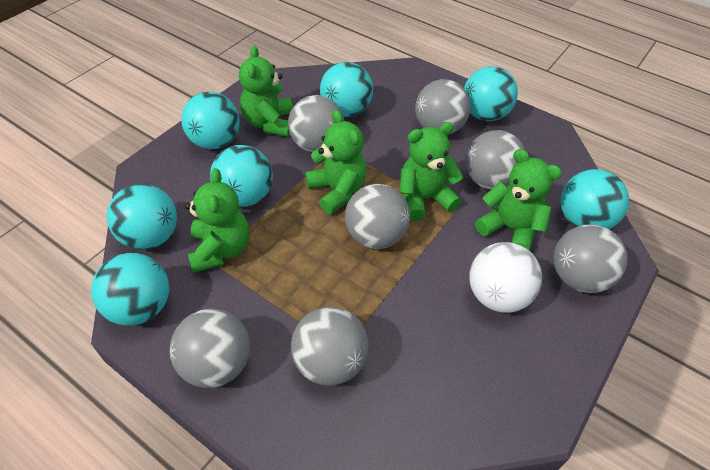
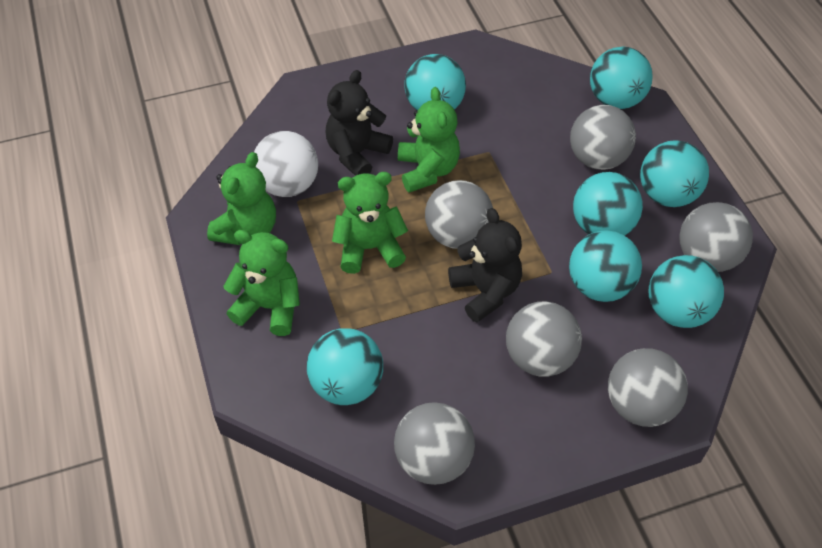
black teddy bear: 0 -> 2
green teddy bear: 5 -> 4
grey ball: 7 -> 6

